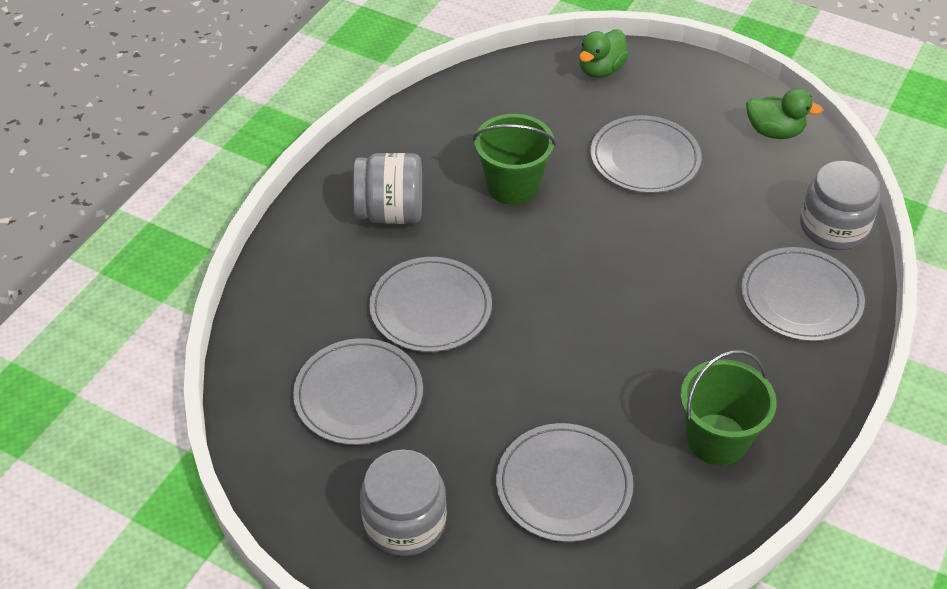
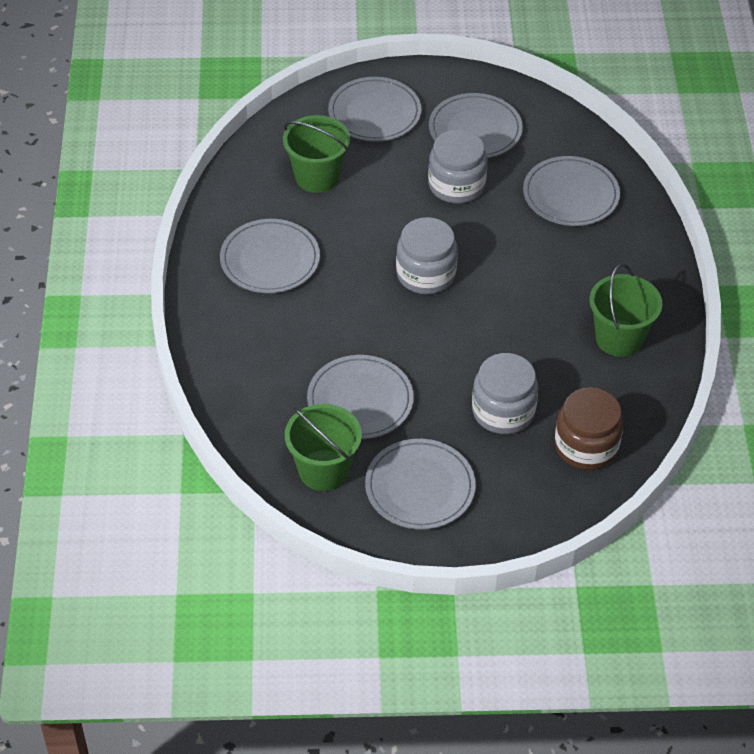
brown jar: 0 -> 1
green bucket: 2 -> 3
green duck: 2 -> 0
grey plate: 5 -> 6

